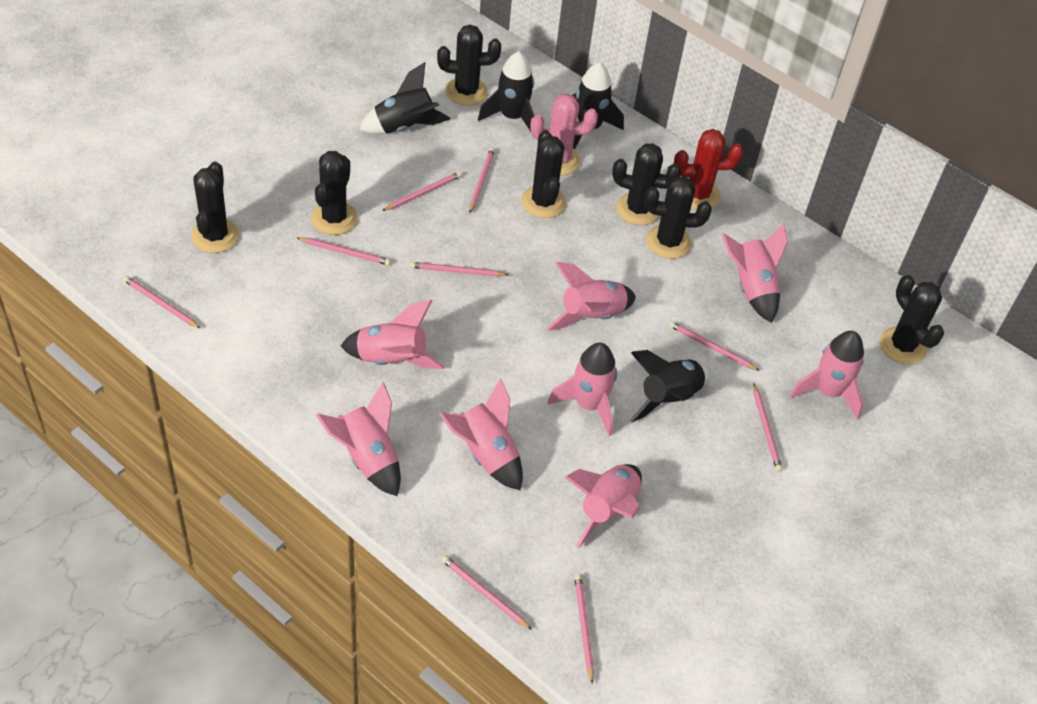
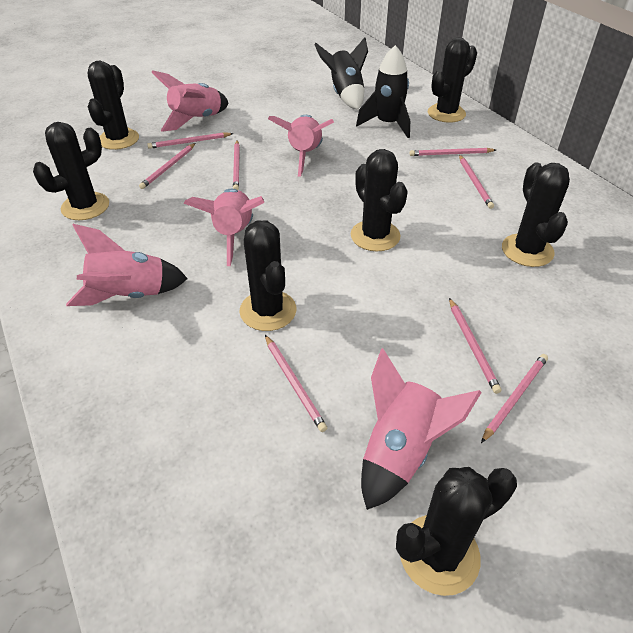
black rocket: 4 -> 2
pink cactus: 1 -> 0
pink pencil: 9 -> 8
pink rocket: 8 -> 5
red cactus: 1 -> 0

